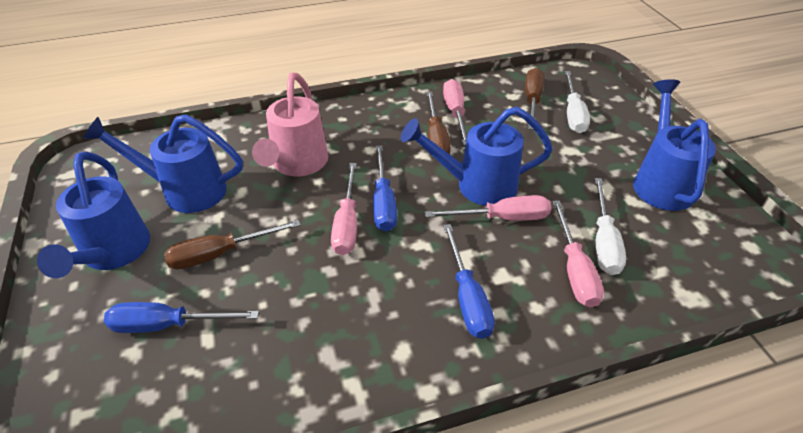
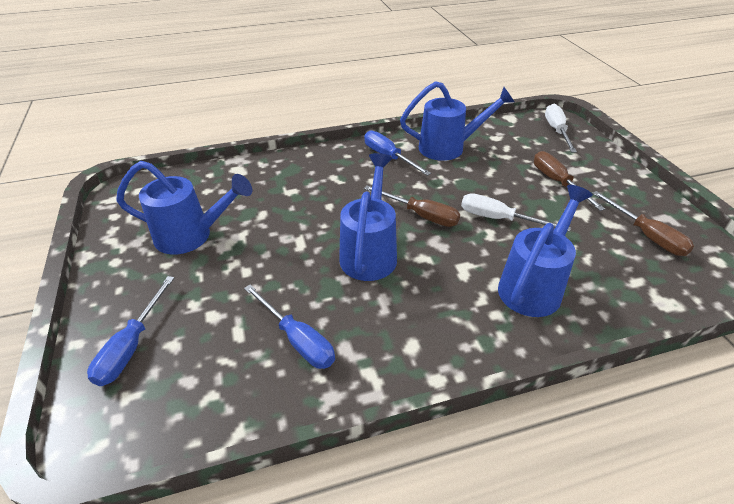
pink screwdriver: 4 -> 0
pink watering can: 1 -> 0

